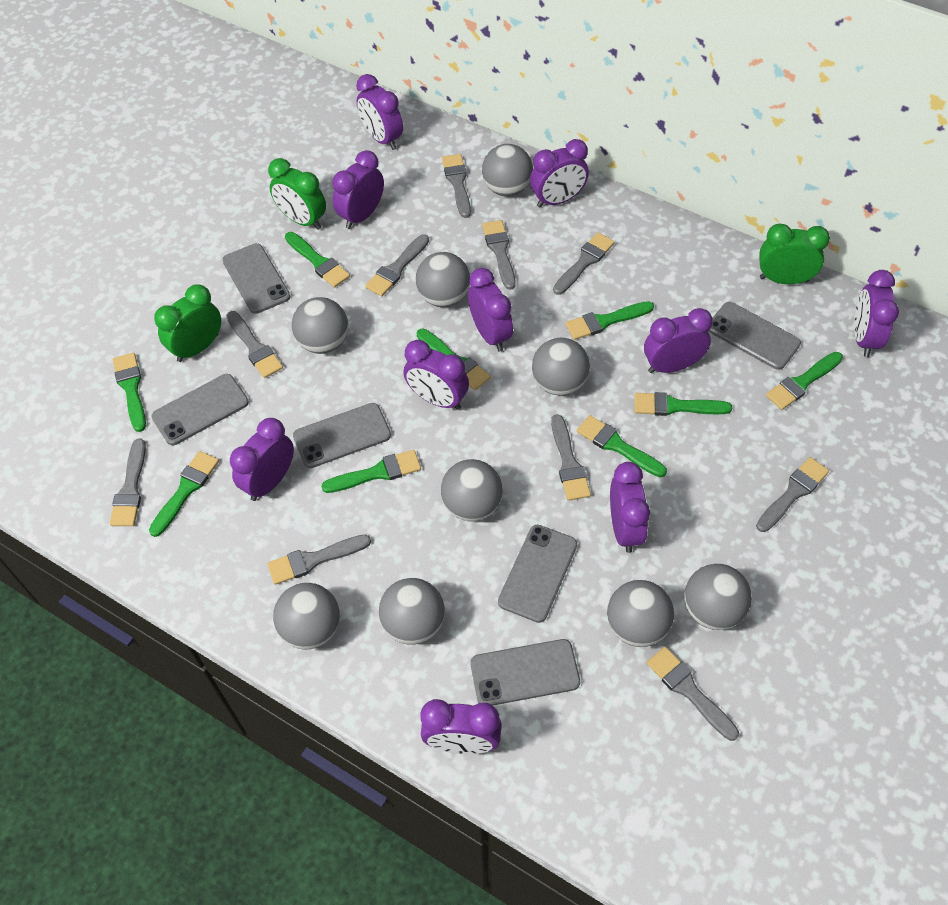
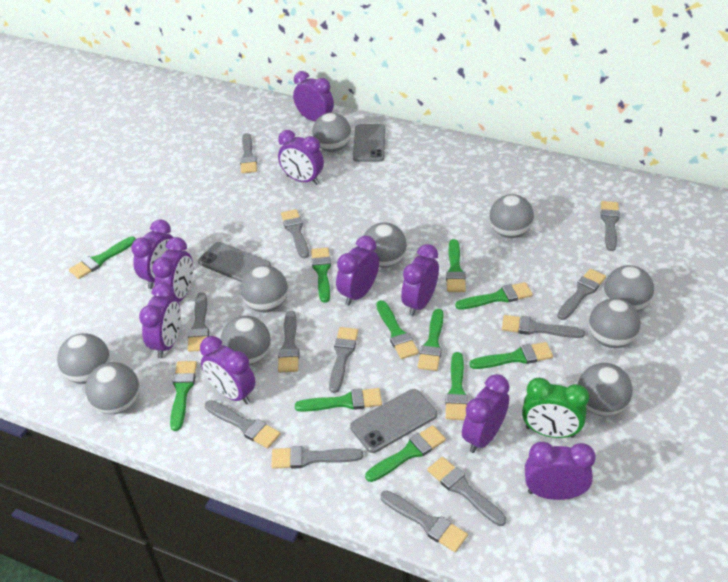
green brush: 9 -> 11
green clock: 3 -> 1
grey ball: 9 -> 10
grey brush: 10 -> 12
grey phone: 6 -> 3

